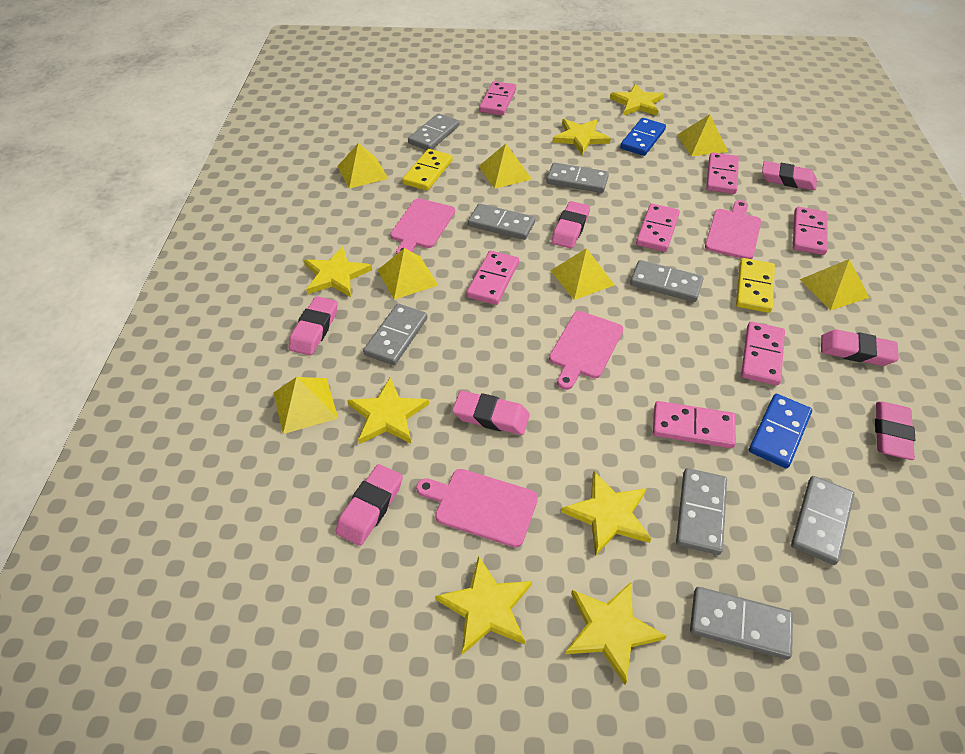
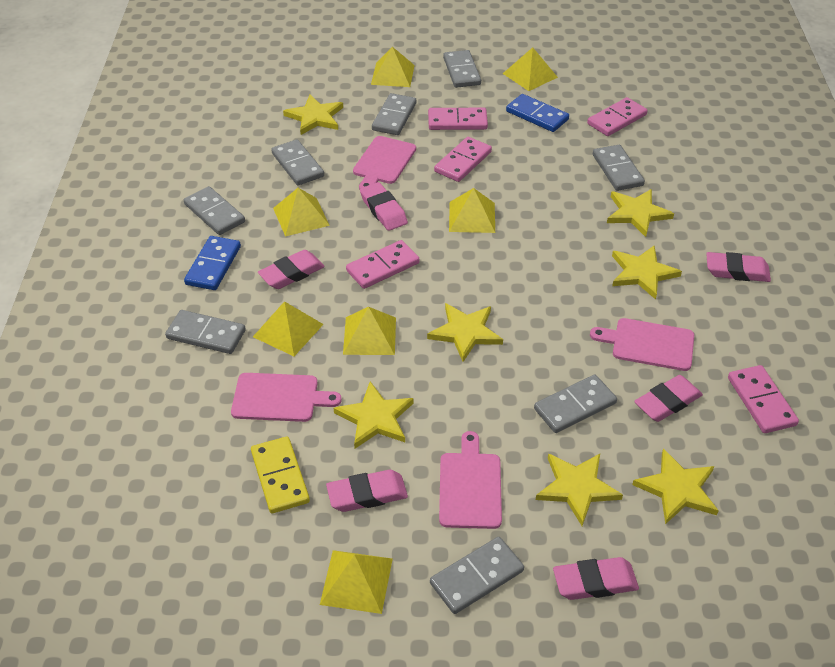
pink domino: 7 -> 5
pink eraser: 7 -> 6
yellow domino: 2 -> 1

